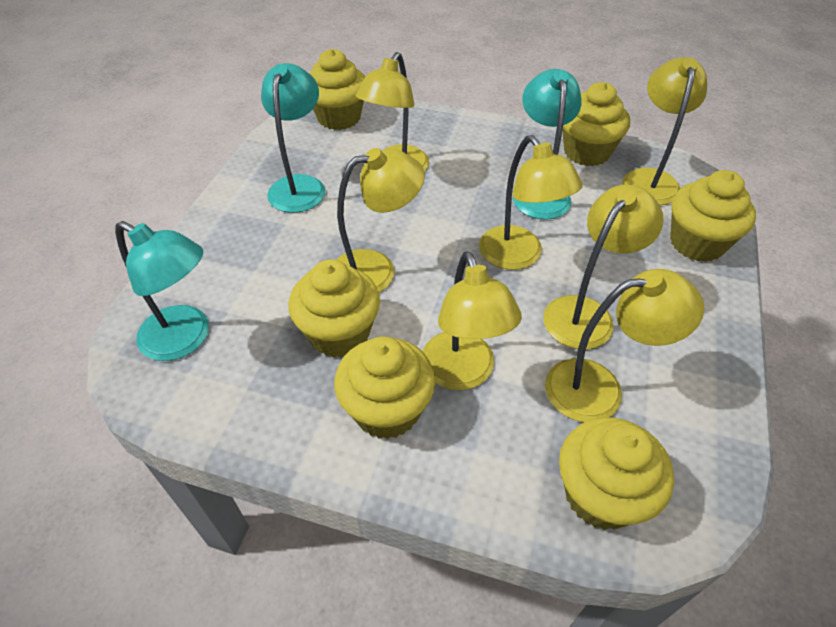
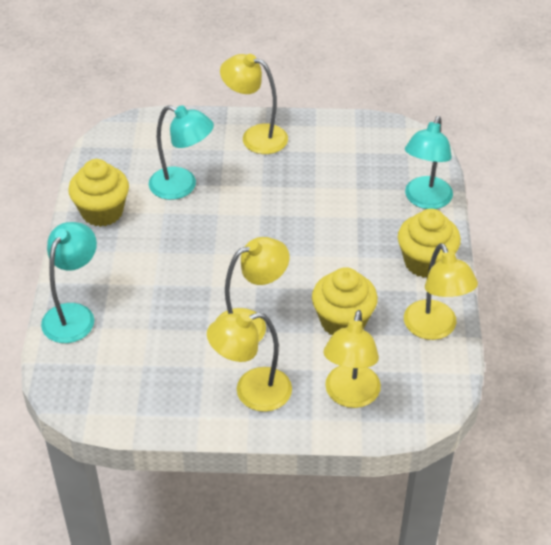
yellow cupcake: 6 -> 3
yellow lamp: 7 -> 5

